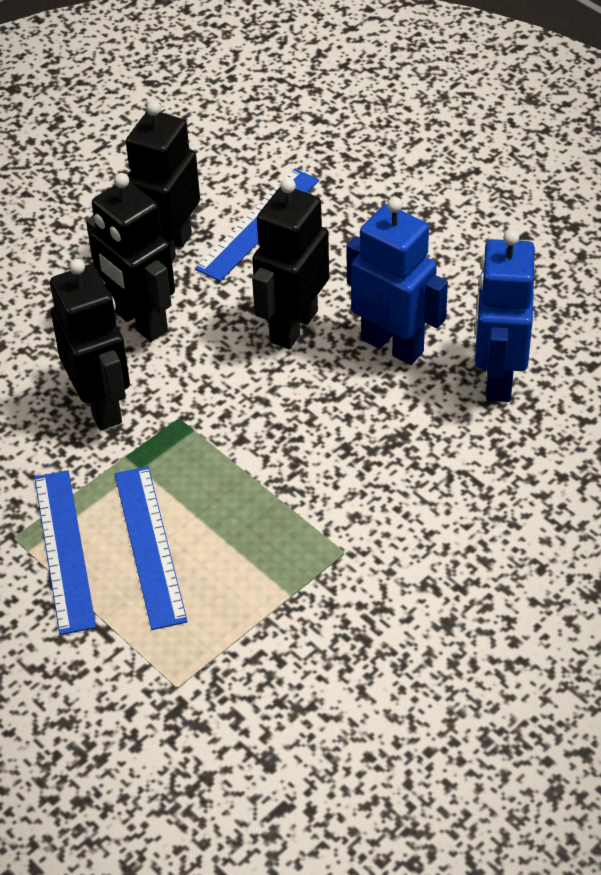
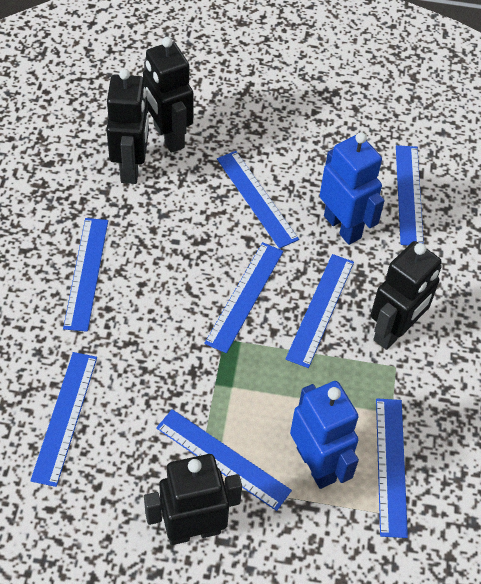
blue ruler: 3 -> 8

